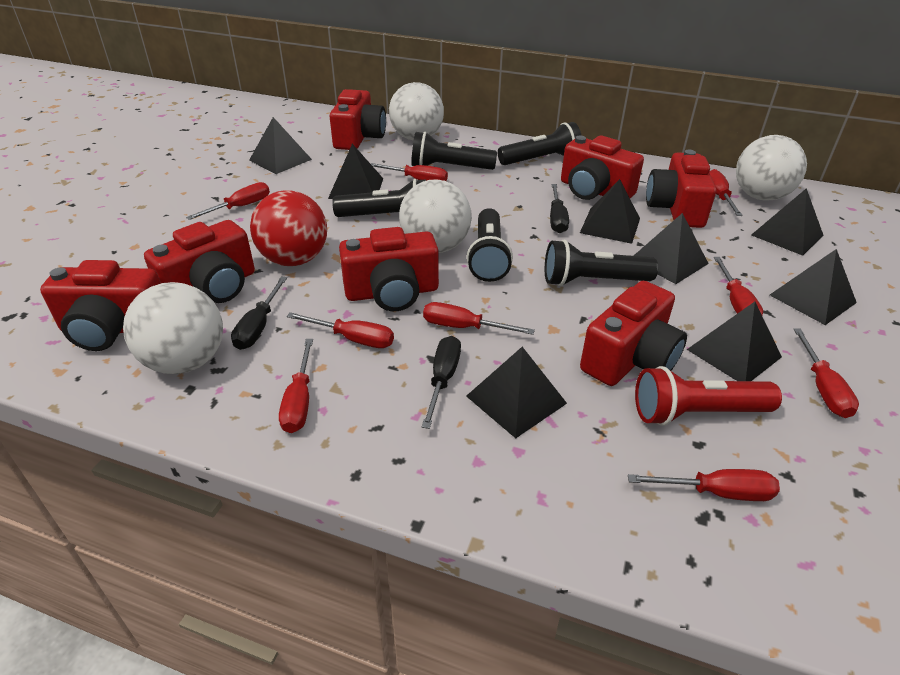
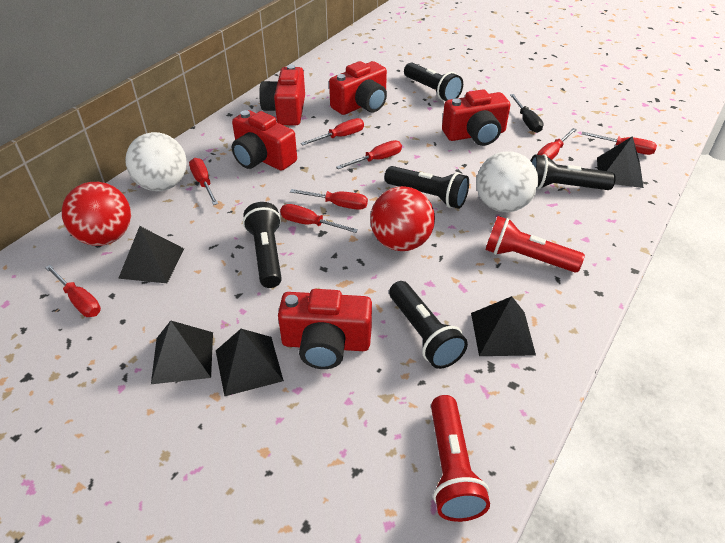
black pyramid: 8 -> 5
black screwdriver: 3 -> 1
red ball: 1 -> 2
red camera: 7 -> 5
red flashlight: 1 -> 2
red screwdriver: 9 -> 8
white ball: 4 -> 2

